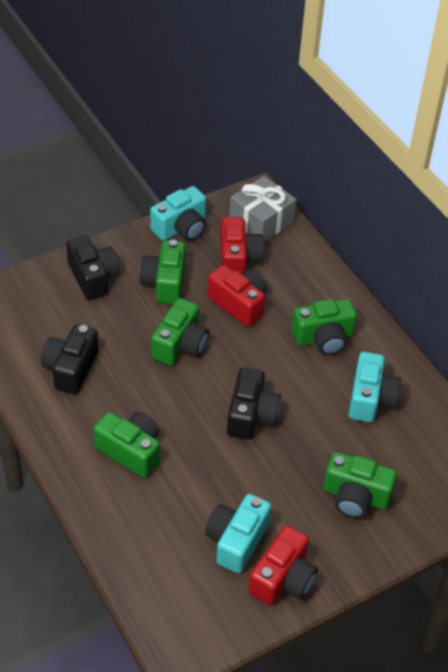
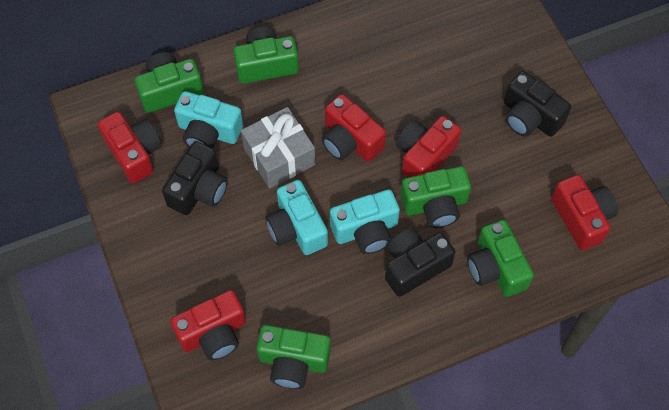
red camera: 3 -> 5

